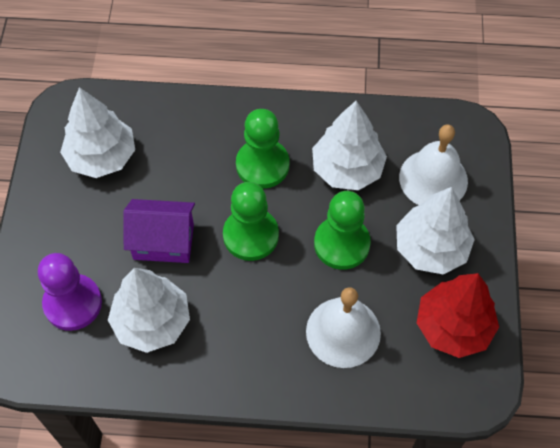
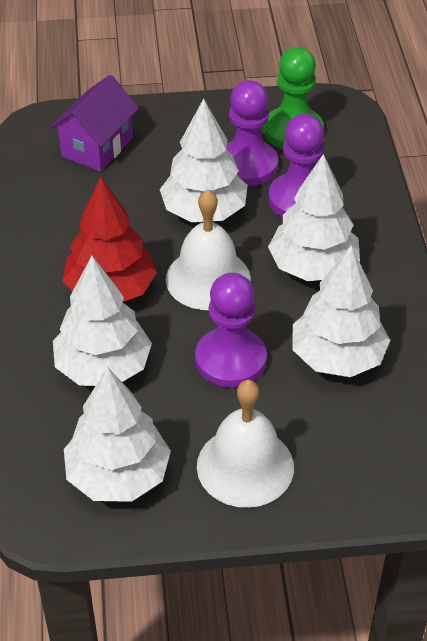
green pawn: 3 -> 1
purple pawn: 1 -> 3
white tree: 4 -> 5

